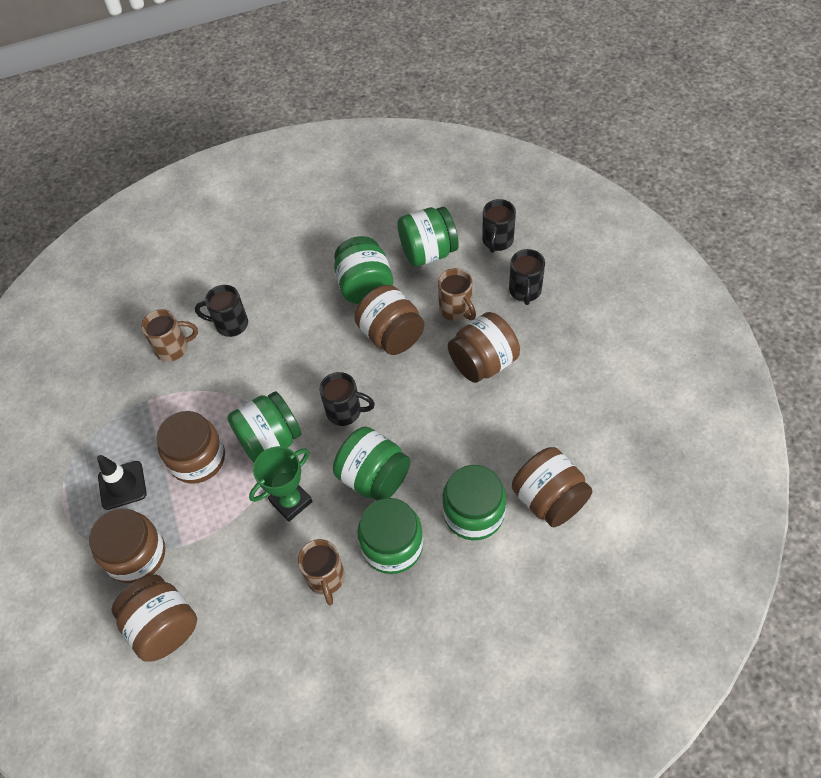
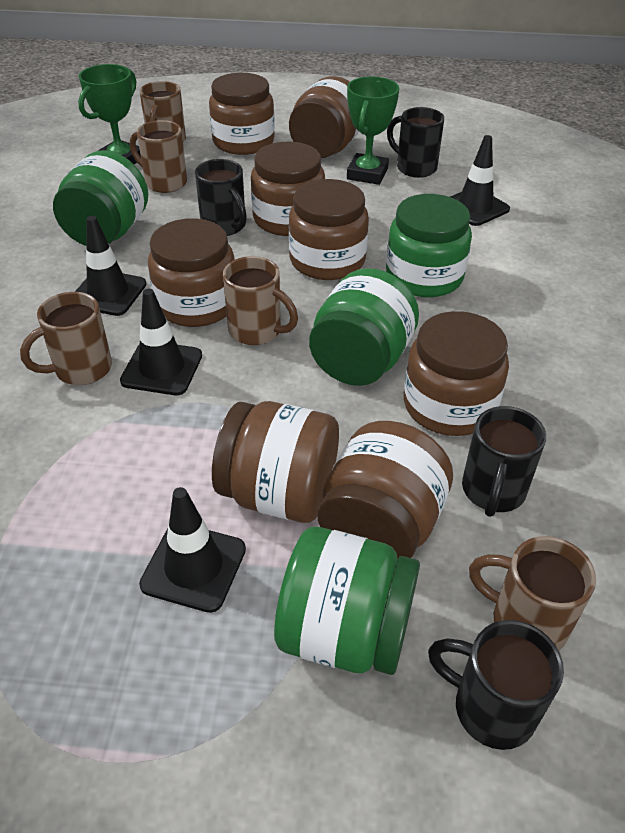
black traffic cone: 1 -> 4
brown jar: 6 -> 8
brown mug: 3 -> 5
green jar: 6 -> 4
green trophy: 1 -> 2

